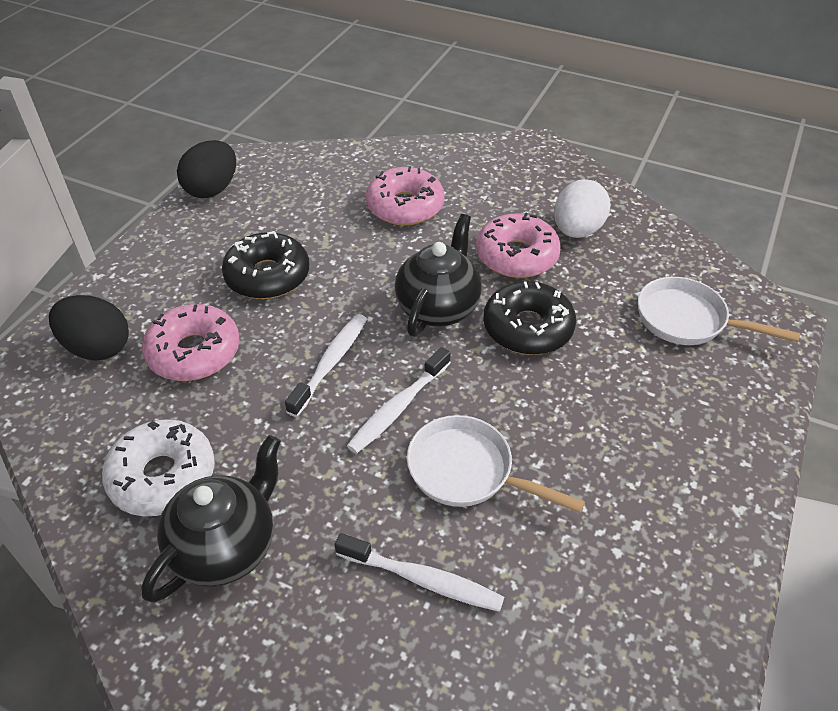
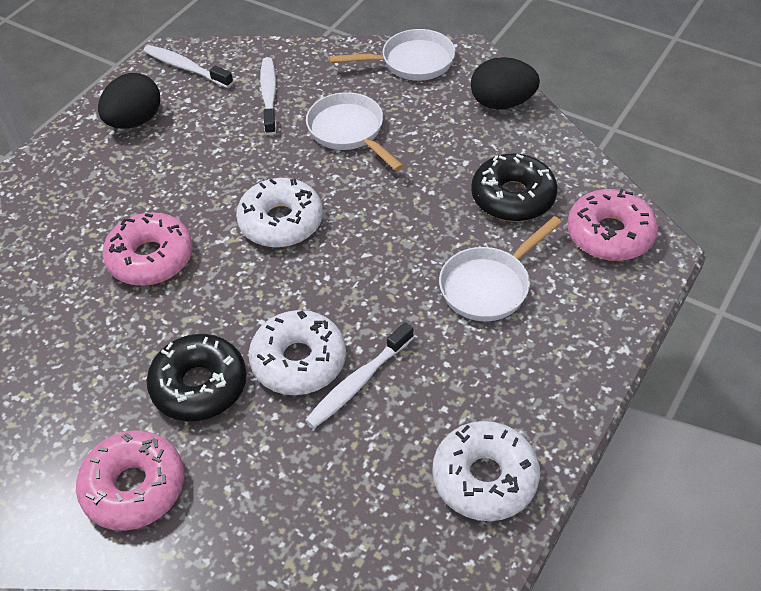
black teapot: 2 -> 0
white donut: 1 -> 3
white egg: 1 -> 0
white pan: 2 -> 3

